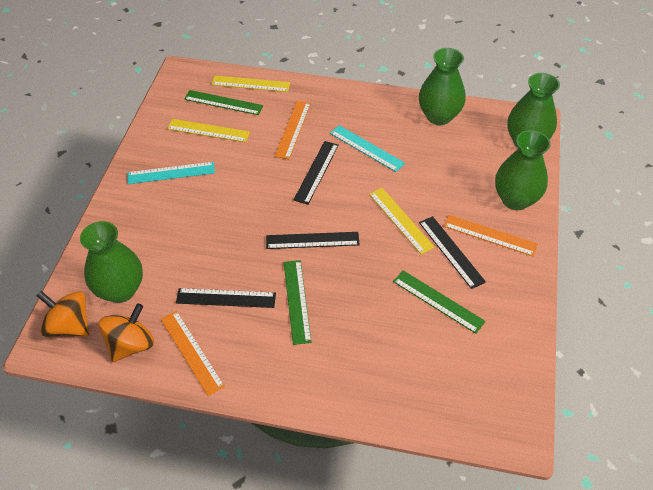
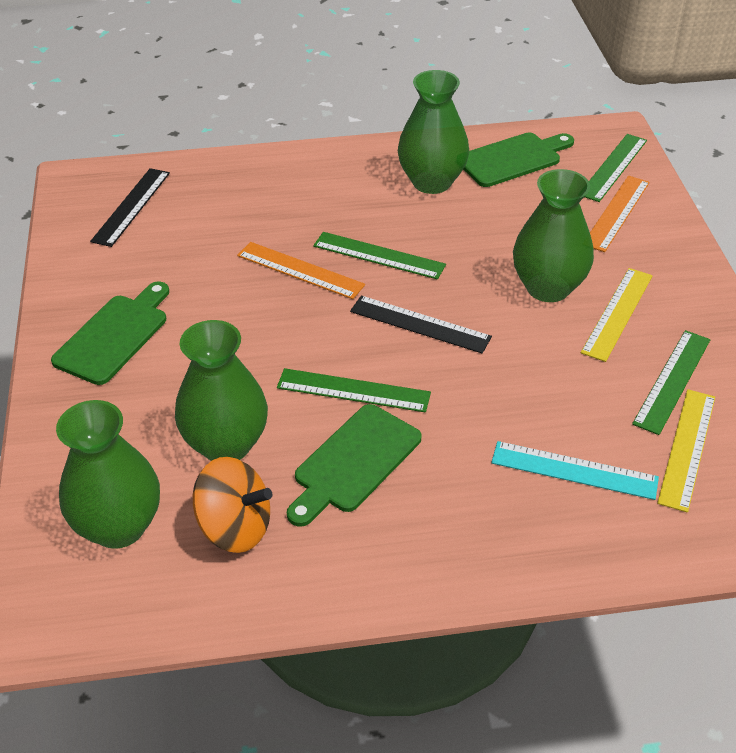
black ruler: 4 -> 2
green cutting board: 0 -> 3
green ruler: 3 -> 4
orange ruler: 3 -> 2
orange spinning top: 2 -> 1
turquoise ruler: 2 -> 1
yellow ruler: 3 -> 2

